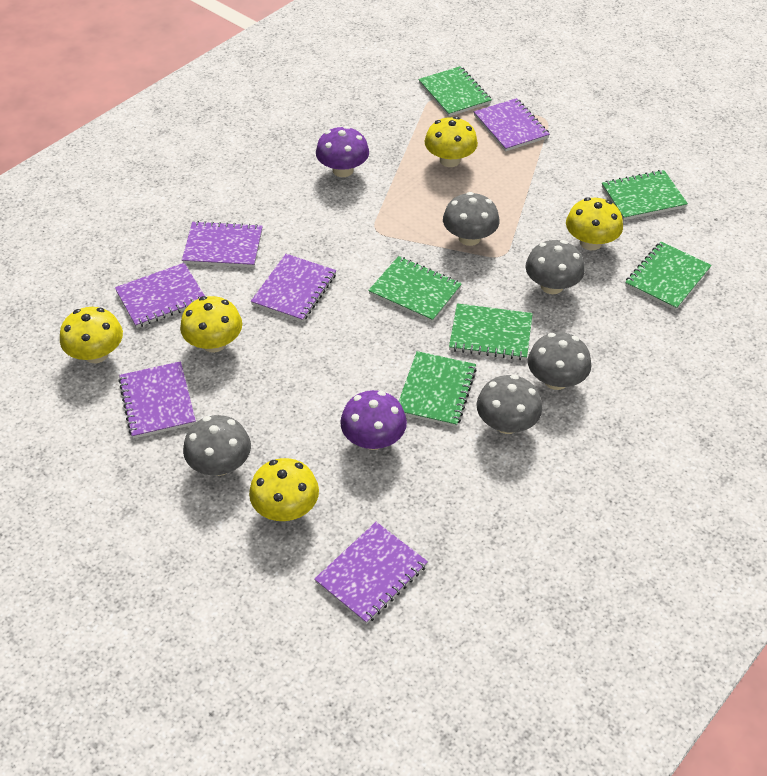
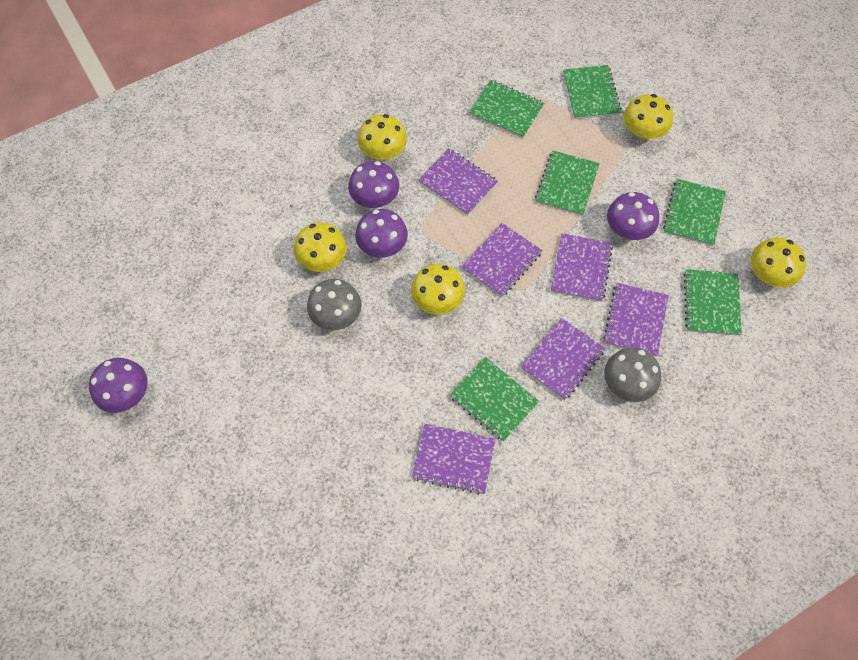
grey mushroom: 5 -> 2
purple mushroom: 2 -> 4

